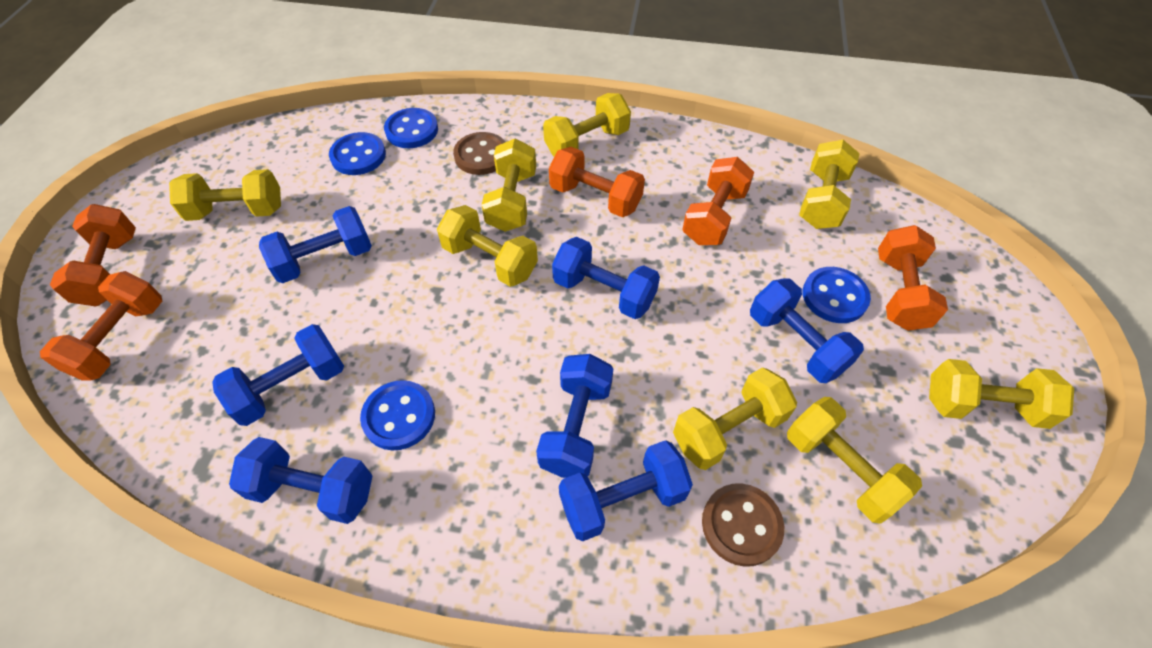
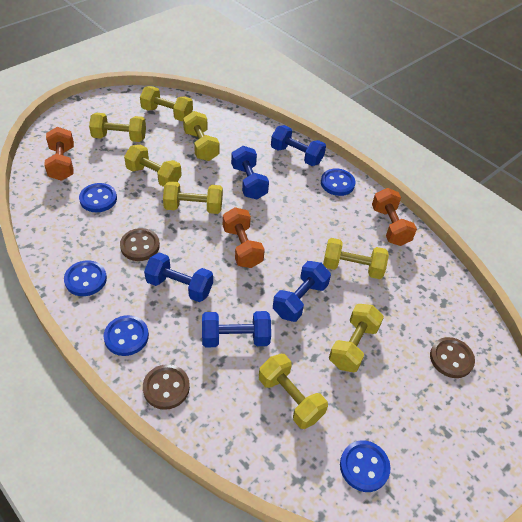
blue button: 4 -> 5
blue dumbbell: 7 -> 5
brown button: 2 -> 3
orange dumbbell: 5 -> 3

